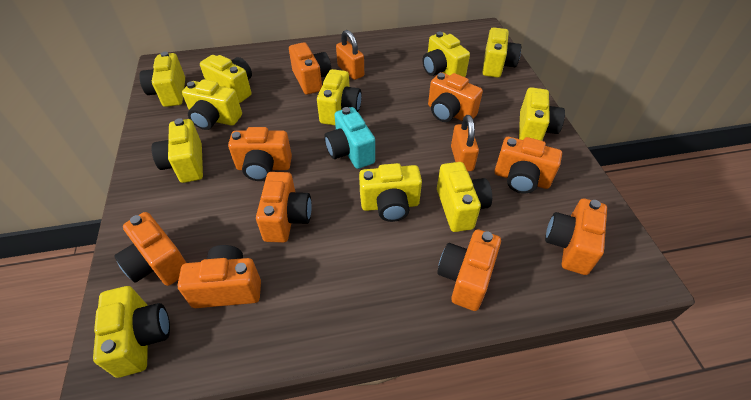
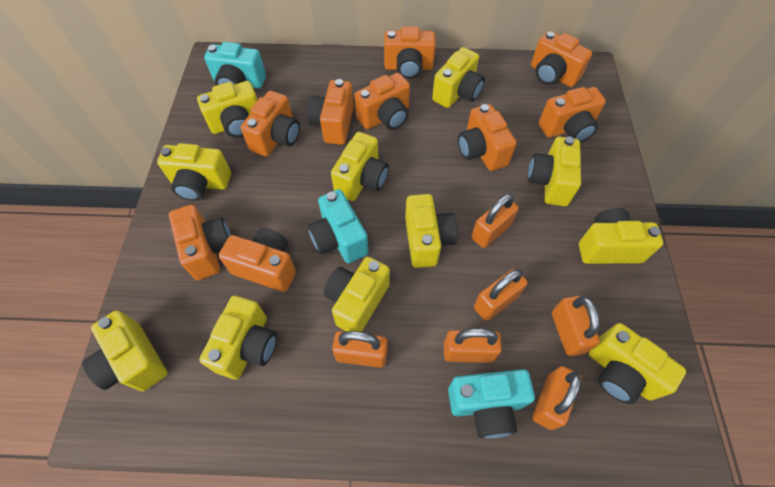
orange padlock: 2 -> 6
turquoise camera: 1 -> 3

